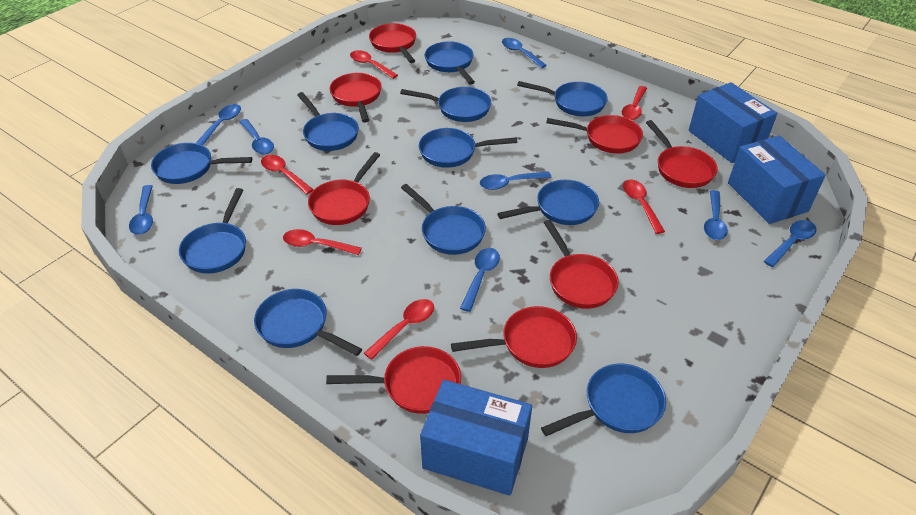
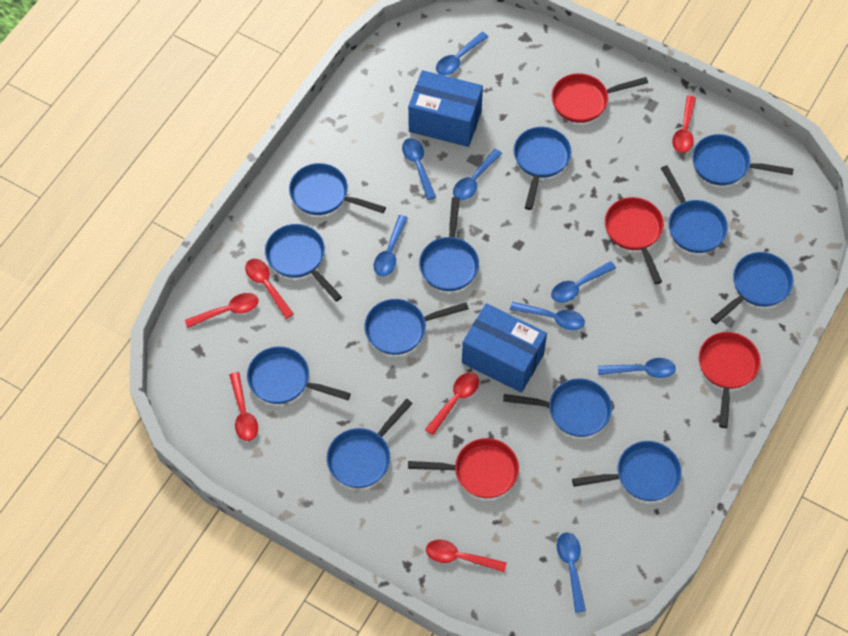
blue box: 3 -> 2
blue pan: 11 -> 12
red pan: 8 -> 4

